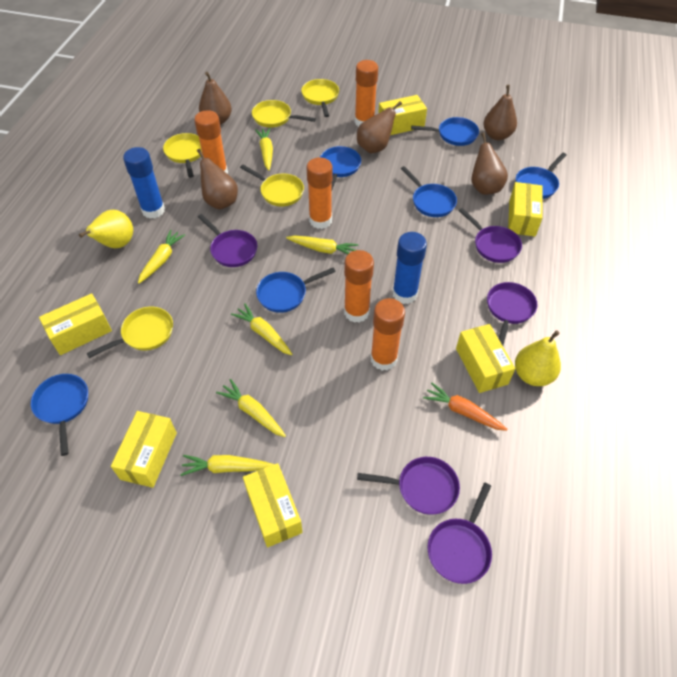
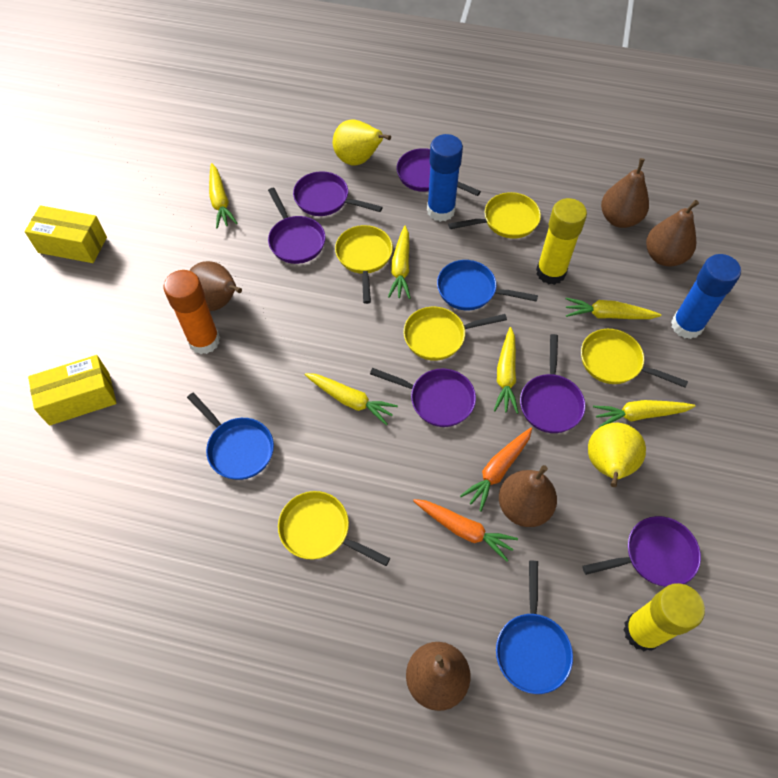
blue pan: 6 -> 3
orange carrot: 1 -> 2
orange glue stick: 5 -> 1
purple pan: 5 -> 6
yellow box: 6 -> 2
yellow glue stick: 0 -> 2

